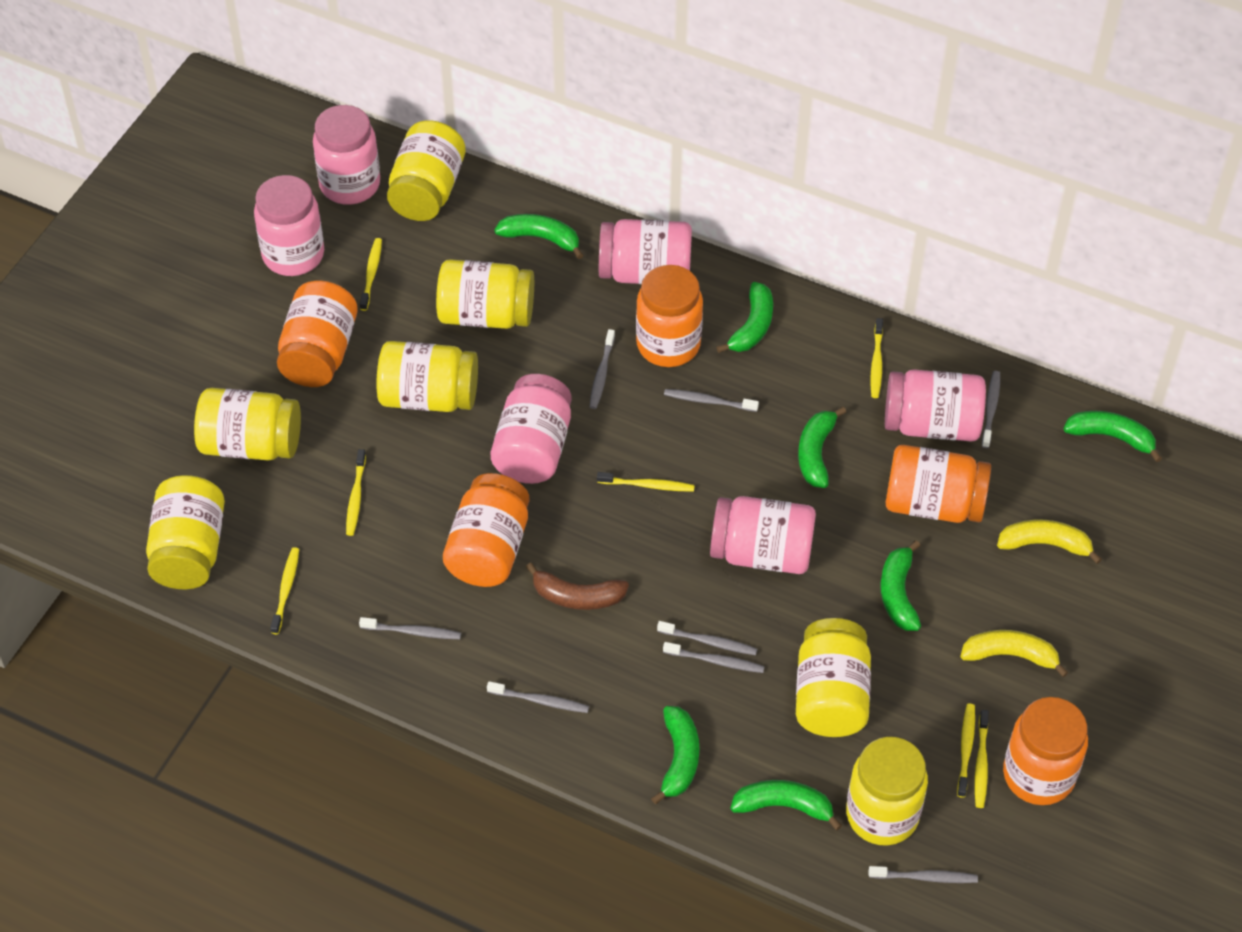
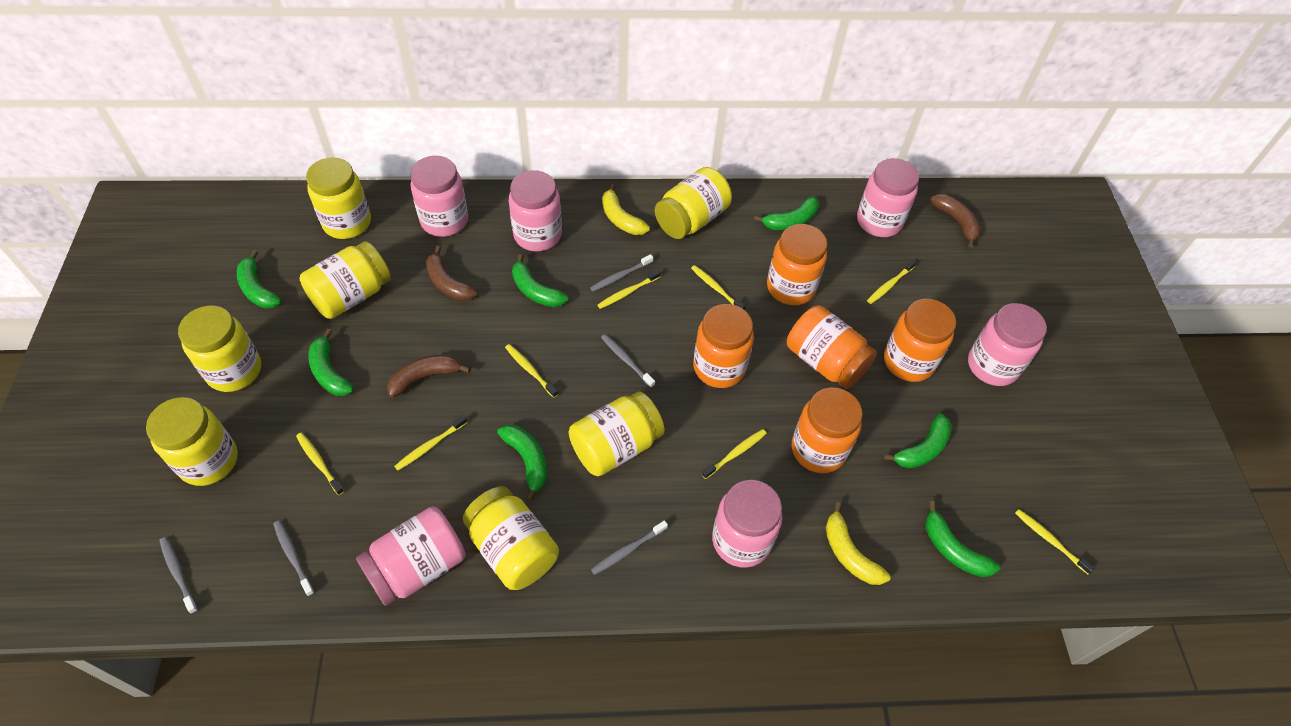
brown banana: 1 -> 3
grey toothbrush: 8 -> 5
yellow toothbrush: 7 -> 8

